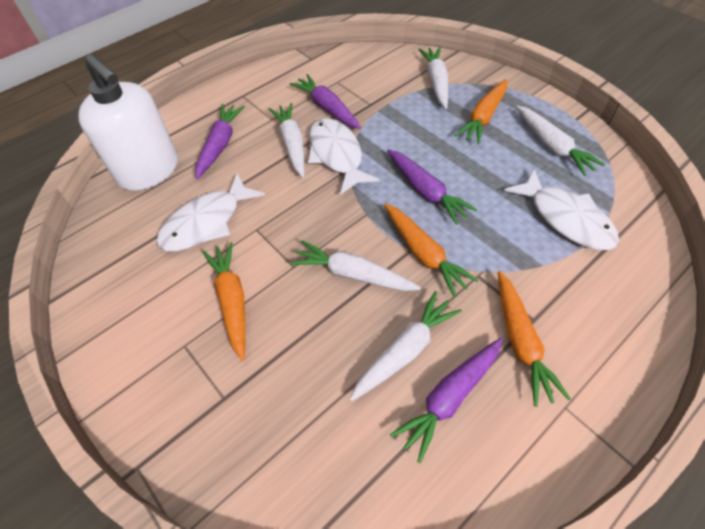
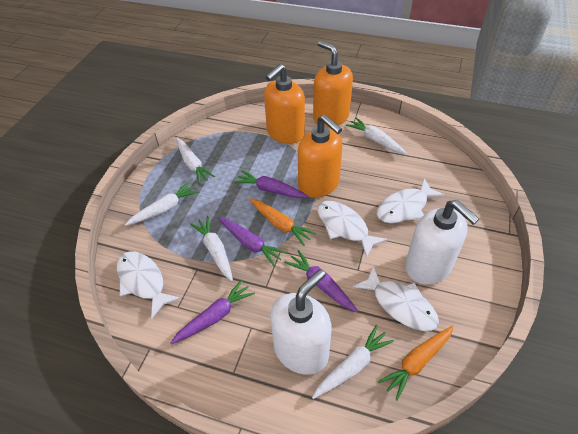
orange carrot: 4 -> 2
orange soap dispenser: 0 -> 3
white fish: 3 -> 4
white soap dispenser: 1 -> 2

